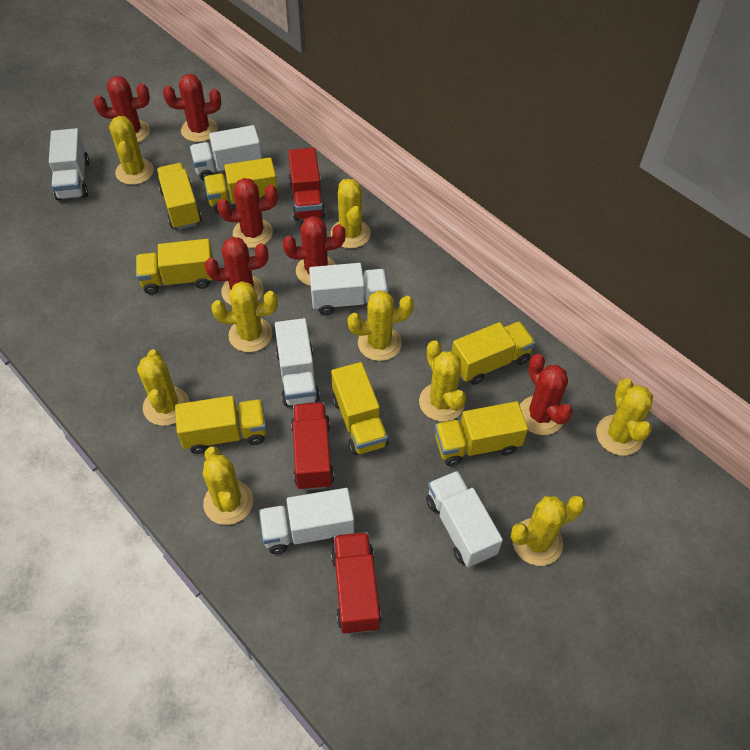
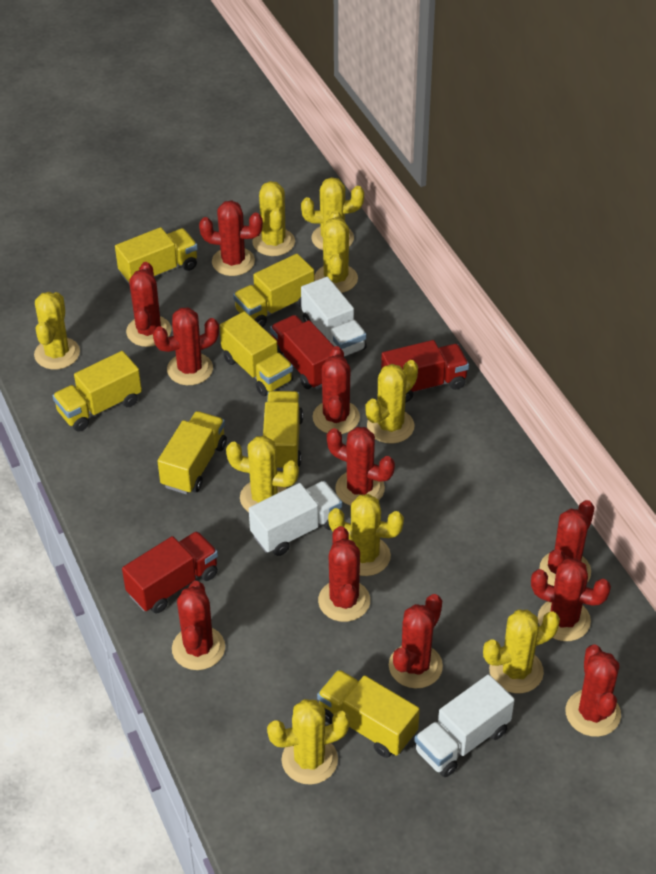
red cactus: 6 -> 11
white truck: 6 -> 3

